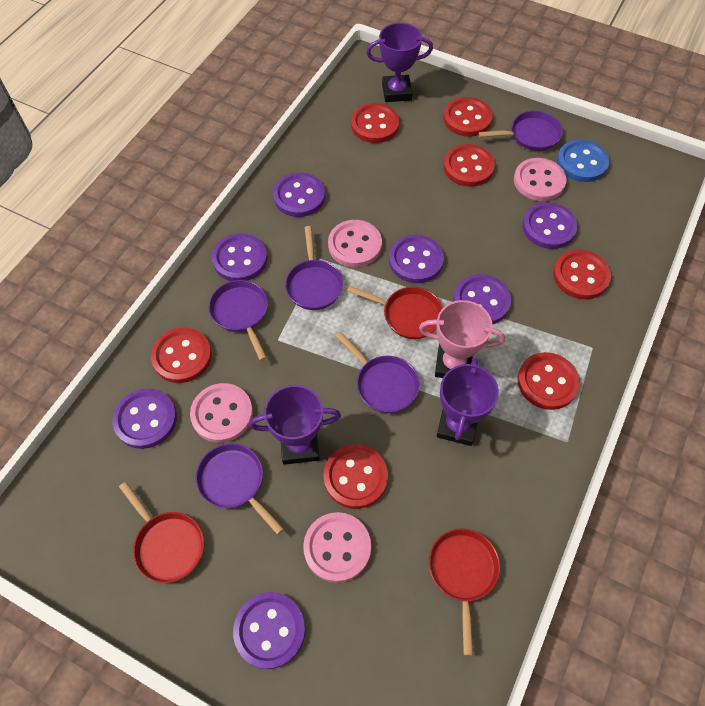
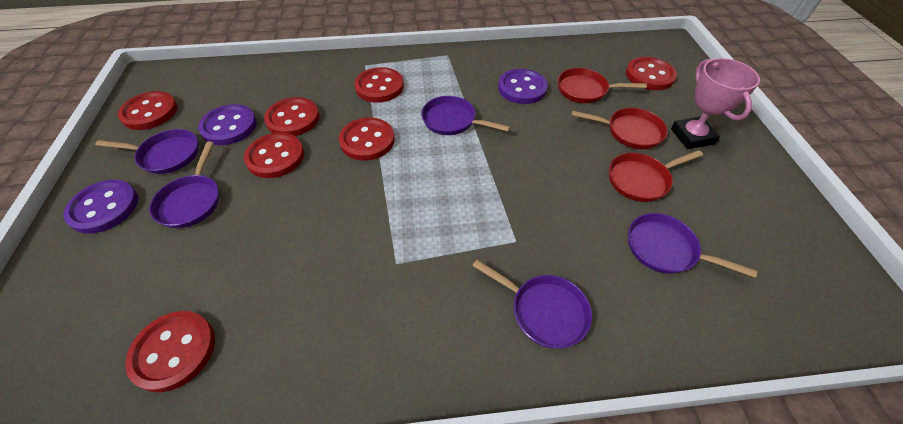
blue button: 1 -> 0
pink button: 4 -> 0
purple button: 7 -> 3
purple trophy: 3 -> 0

